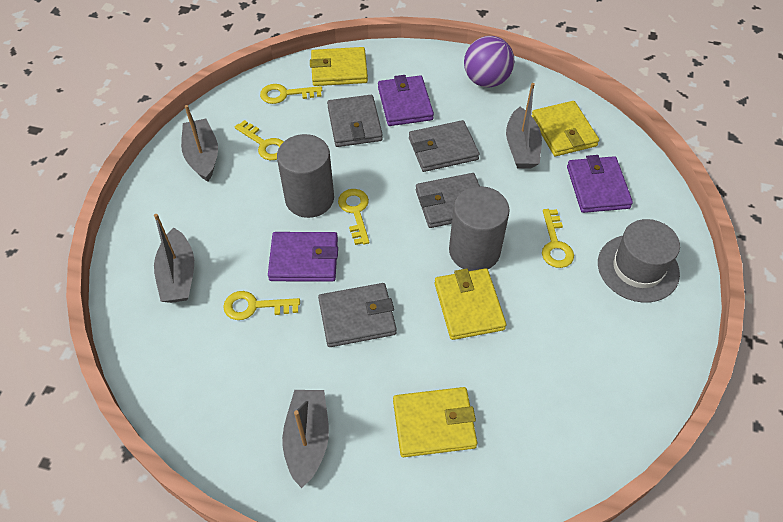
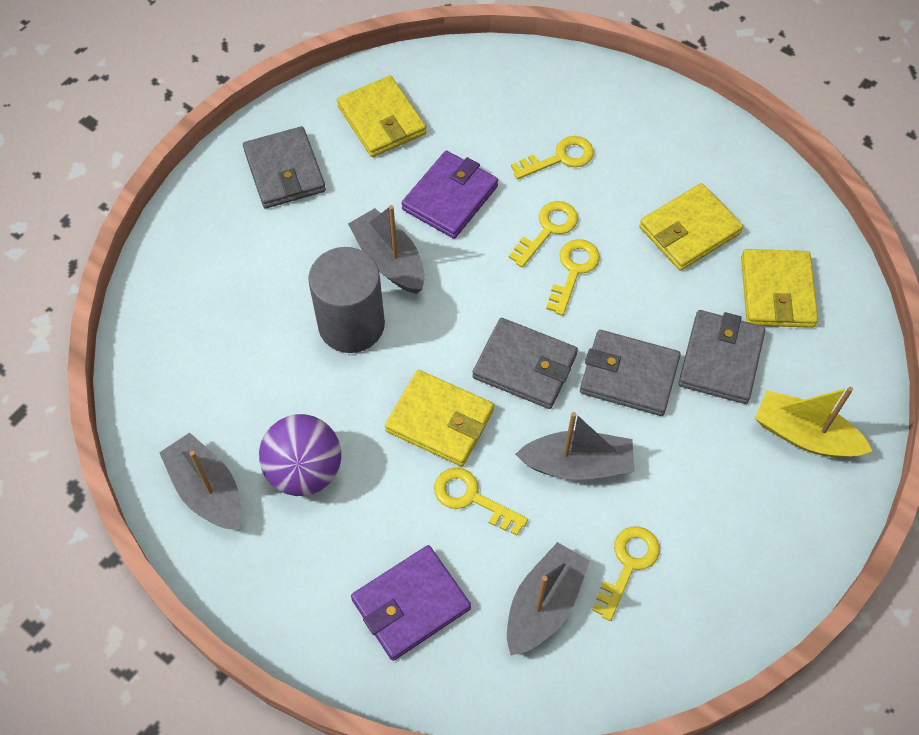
grey cylinder: 2 -> 1
grey hat: 1 -> 0
purple wallet: 3 -> 2
yellow boat: 0 -> 1

